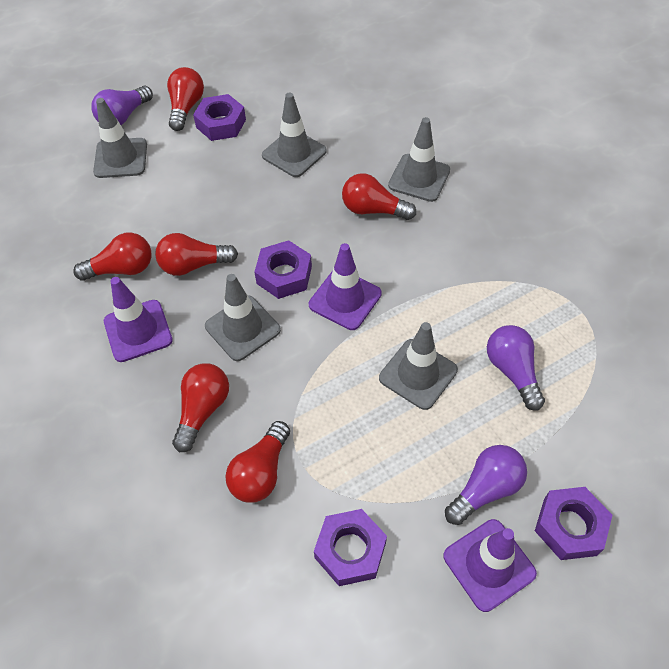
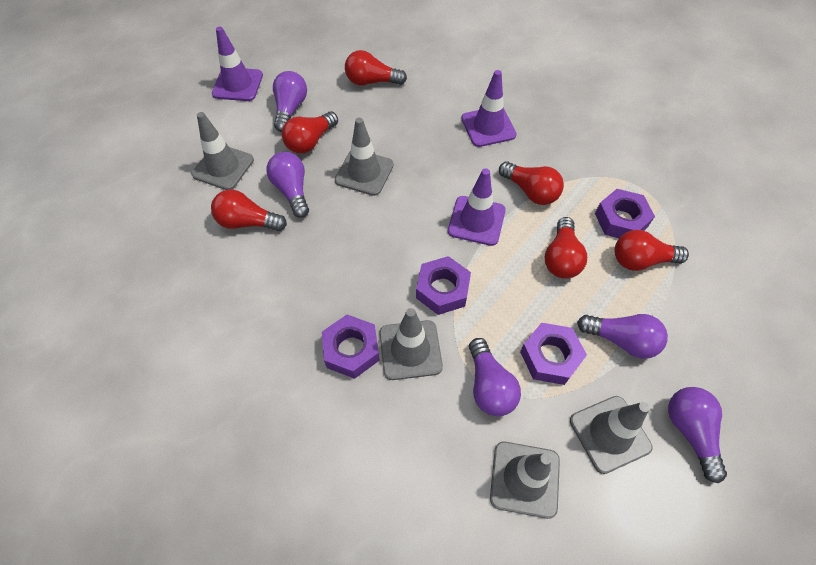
purple light bulb: 3 -> 5

